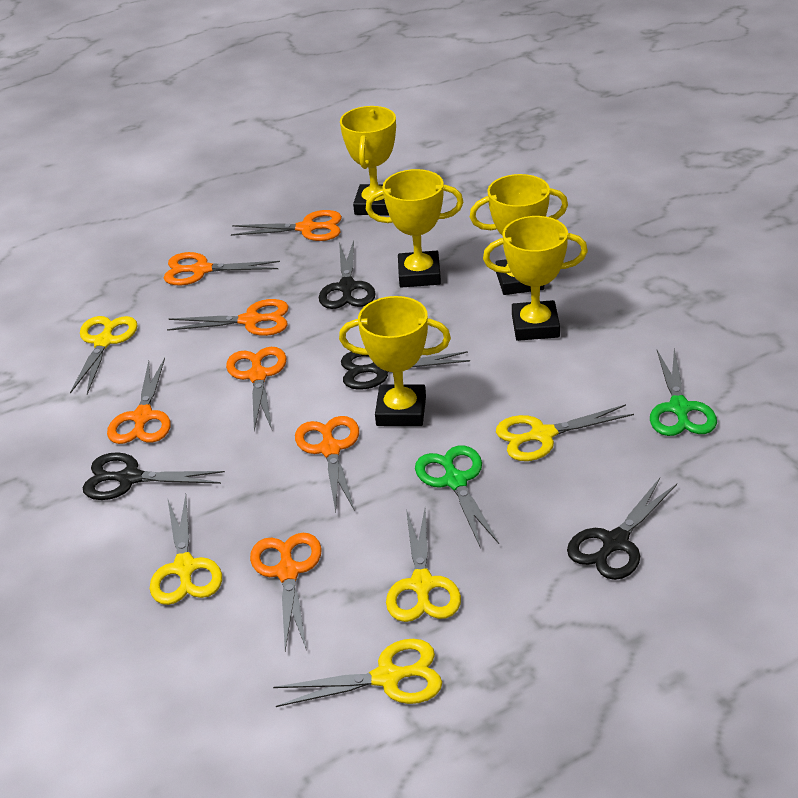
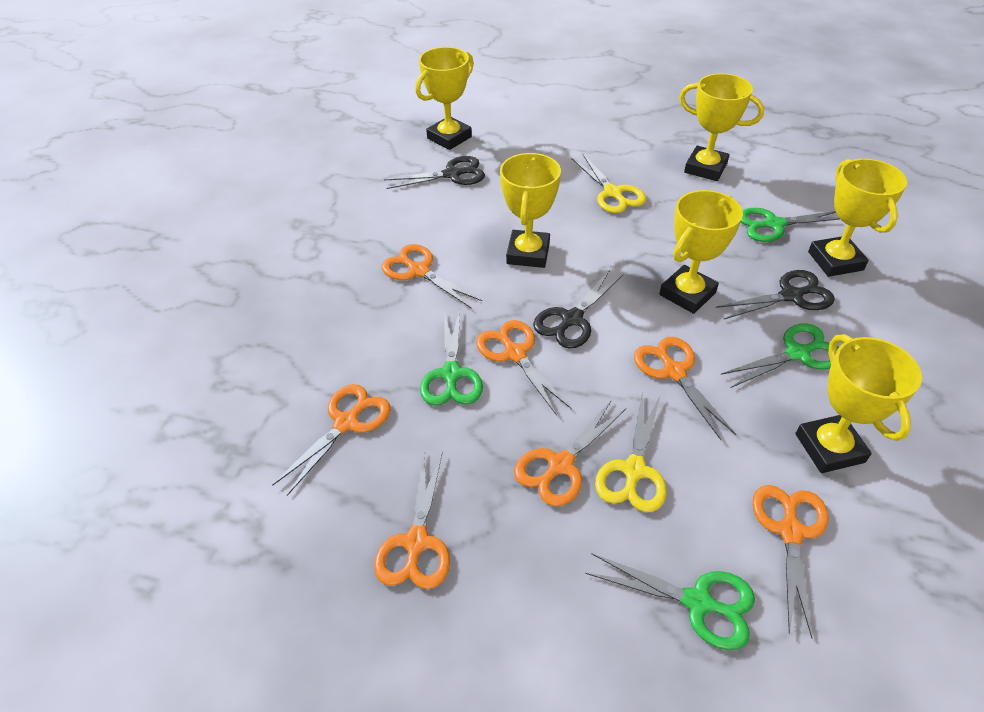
black scissors: 4 -> 3
green scissors: 2 -> 4
yellow scissors: 5 -> 2
yellow trophy: 5 -> 6

